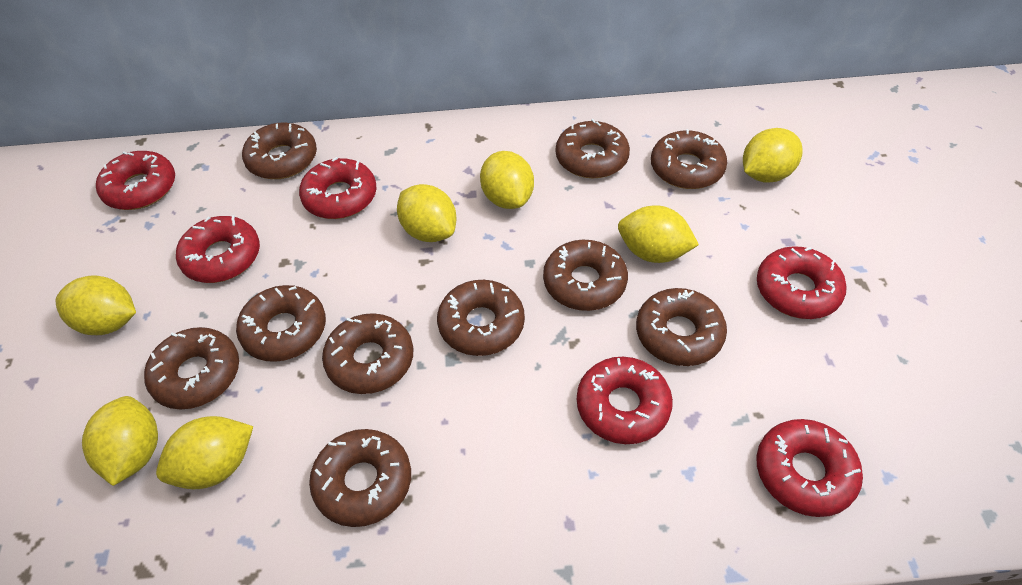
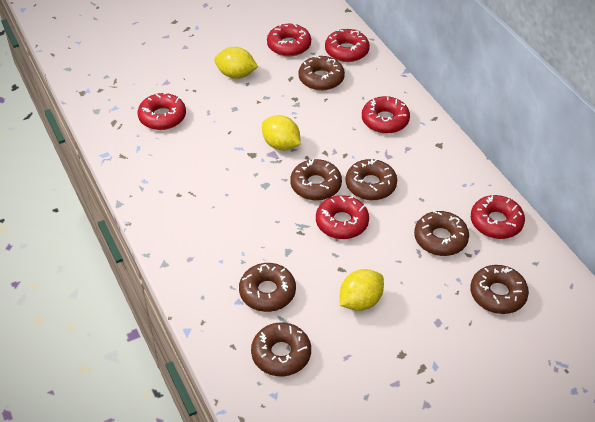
brown donut: 10 -> 7
yellow lemon: 7 -> 3

